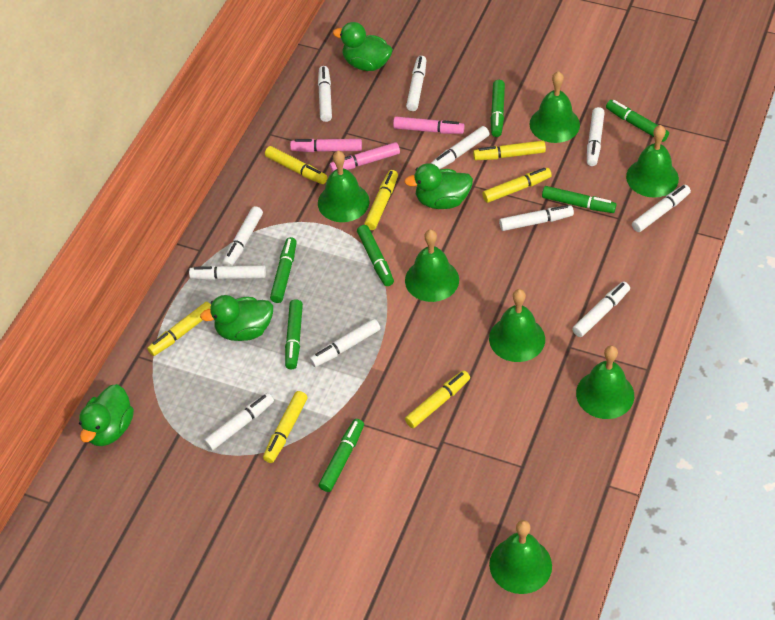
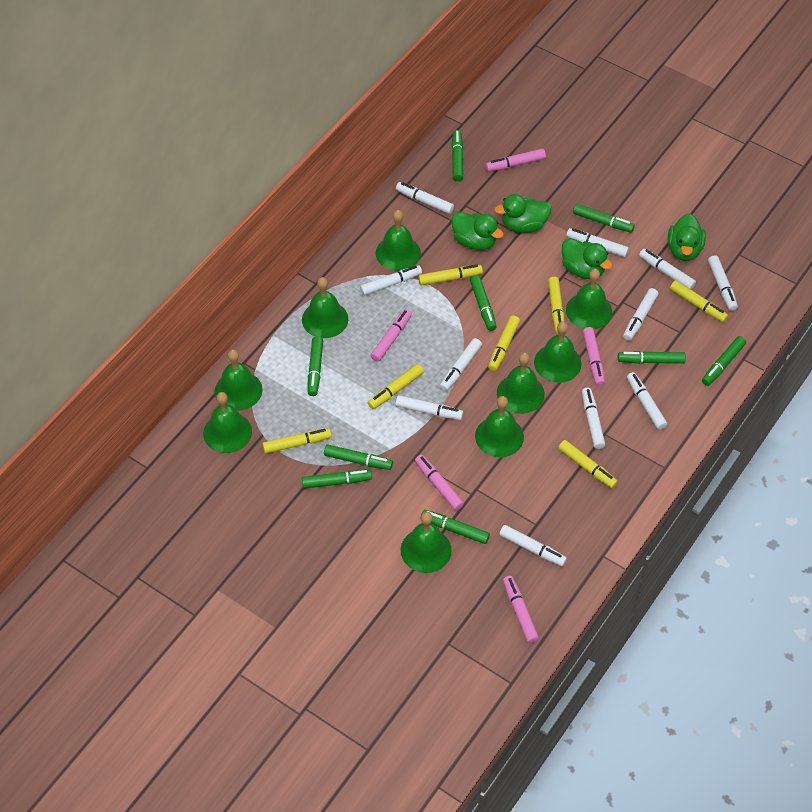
green bell: 7 -> 9
green marker: 7 -> 9
pink marker: 3 -> 5

